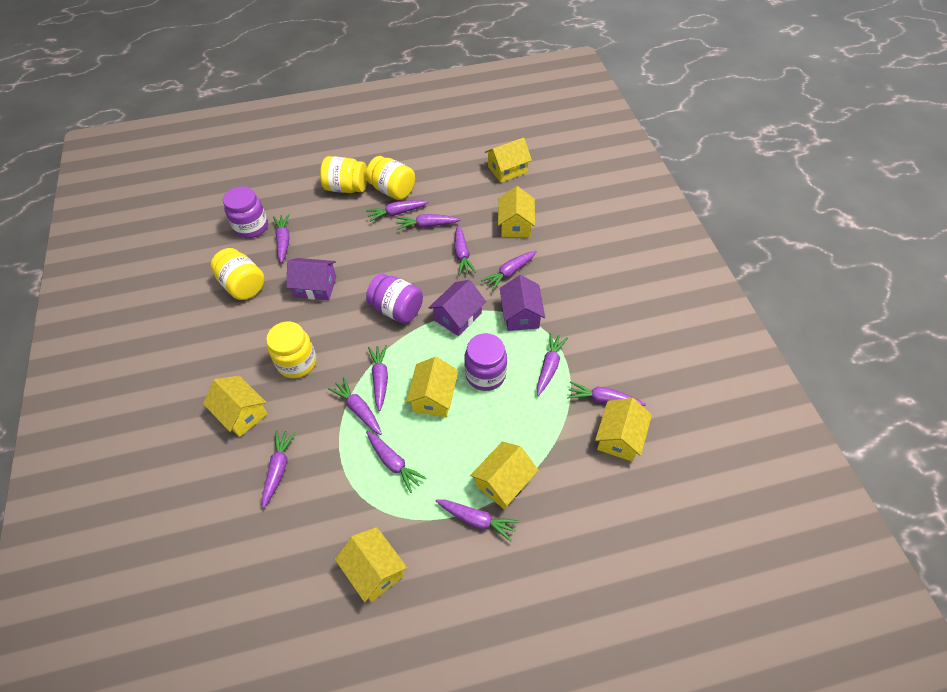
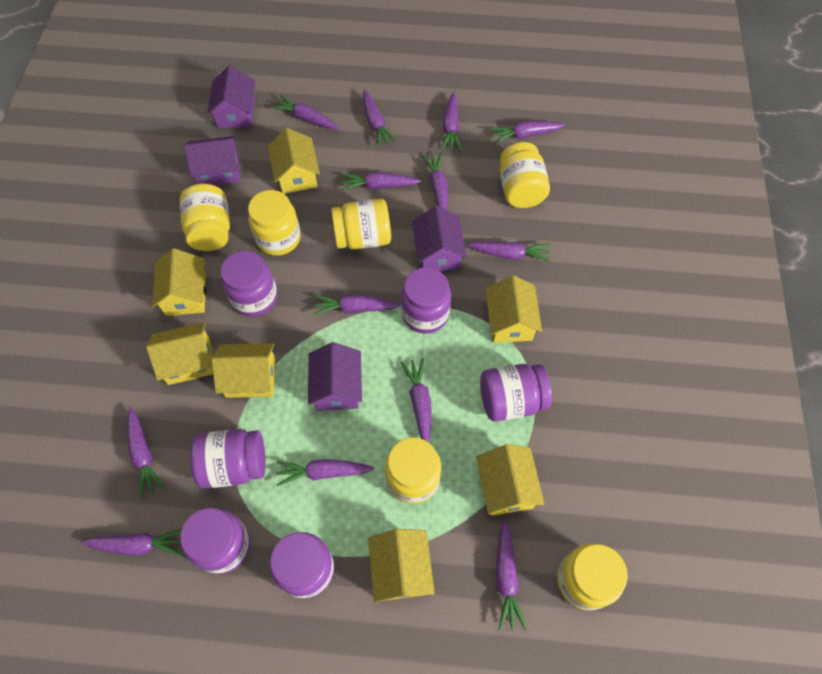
purple carrot: 12 -> 13
purple house: 3 -> 4
purple jar: 3 -> 6
yellow jar: 4 -> 6

